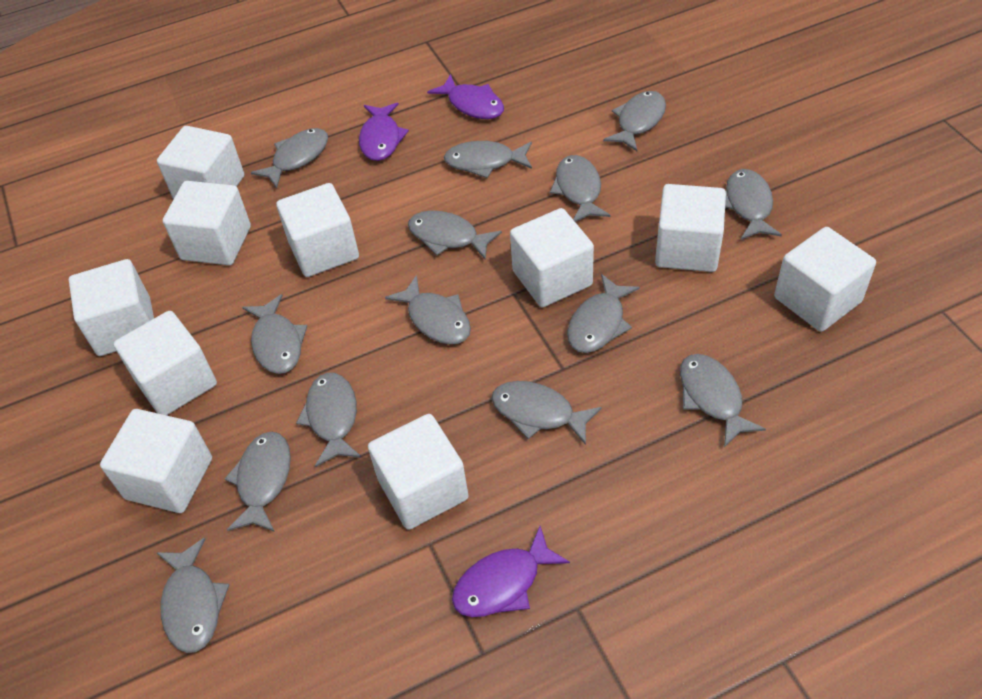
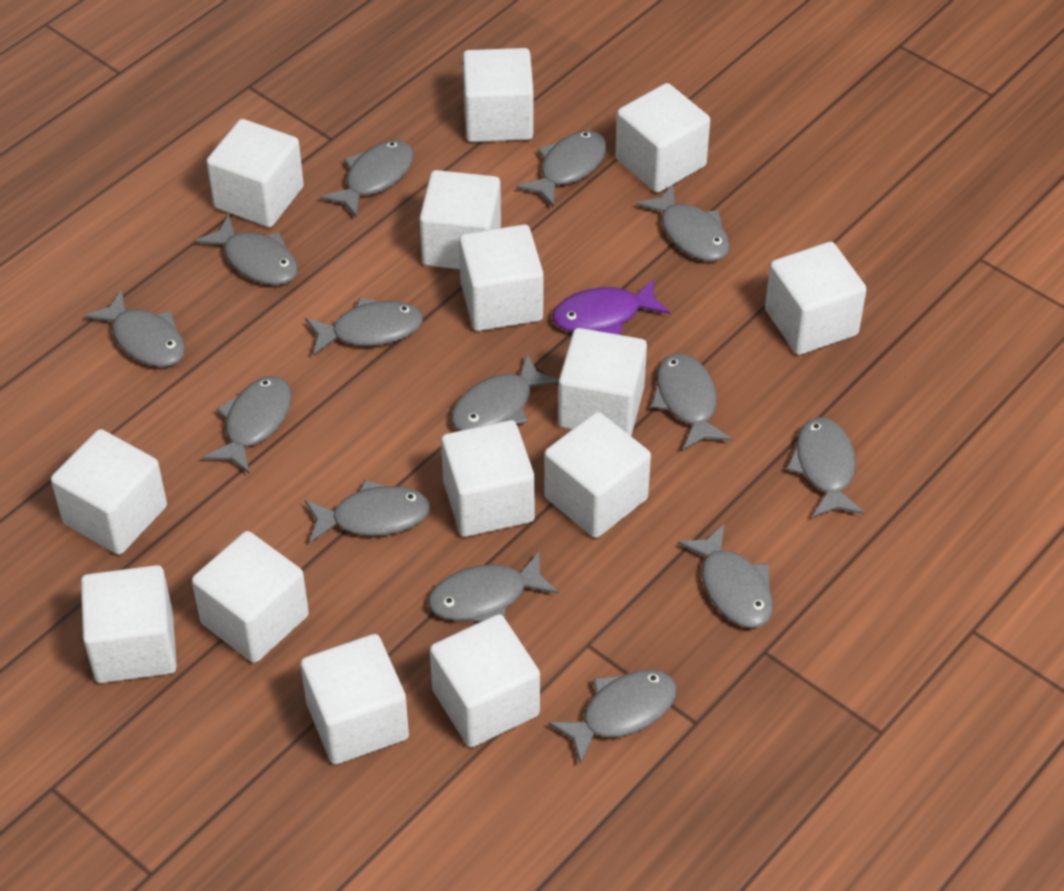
purple fish: 3 -> 1
white cube: 10 -> 14

